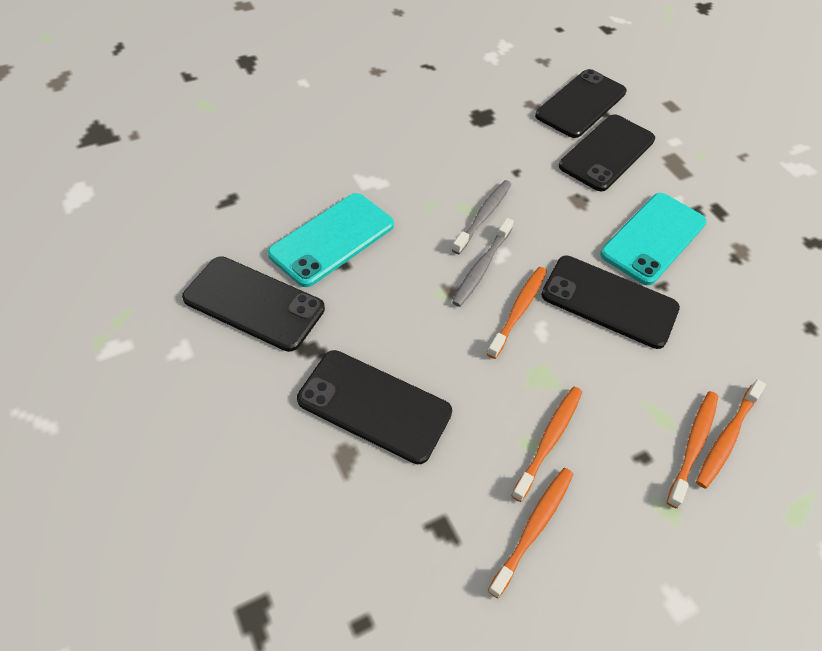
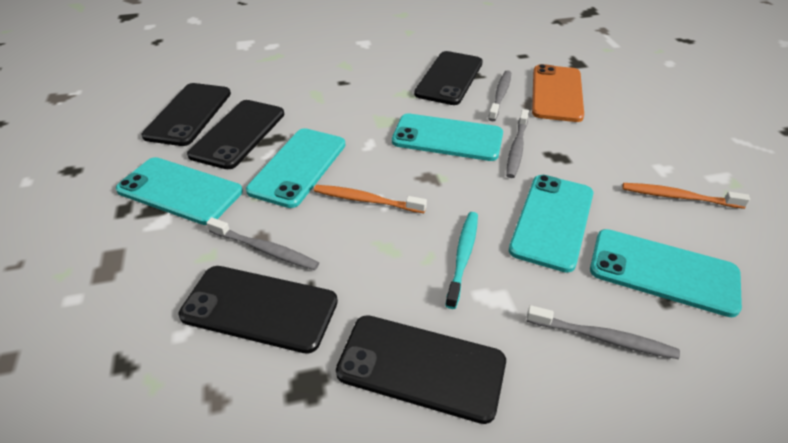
grey toothbrush: 2 -> 4
orange phone: 0 -> 1
orange toothbrush: 5 -> 2
turquoise phone: 2 -> 5
turquoise toothbrush: 0 -> 1

